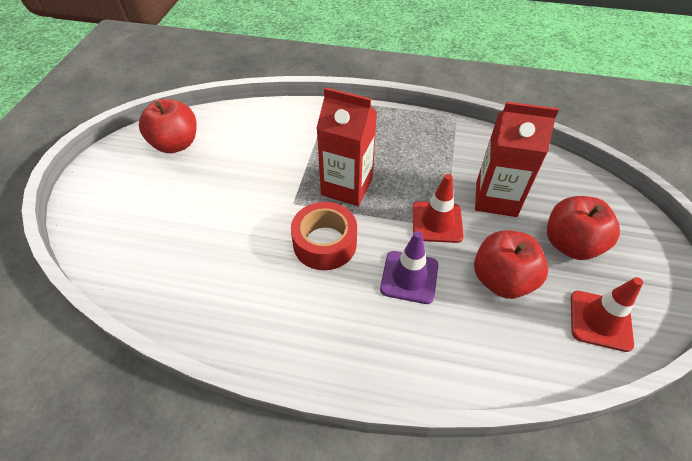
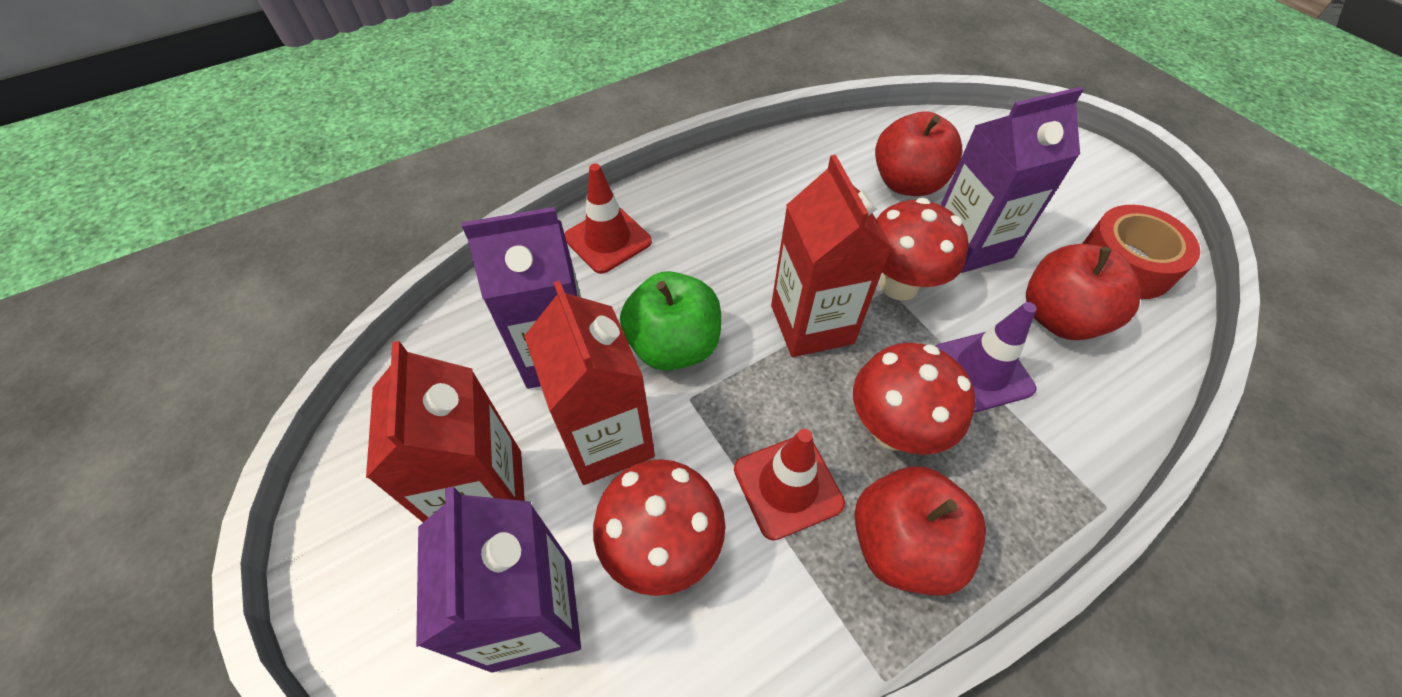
green apple: 0 -> 1
purple carton: 0 -> 3
red carton: 2 -> 3
red mushroom: 0 -> 3

